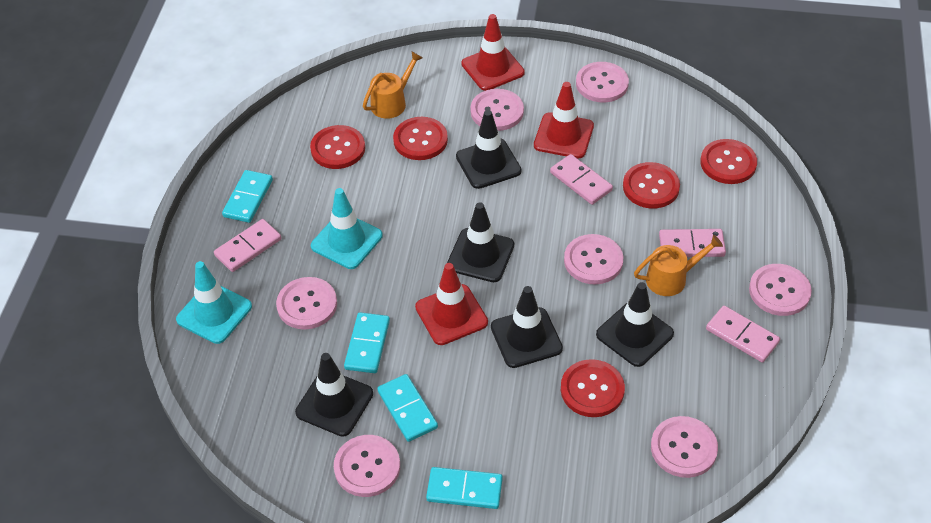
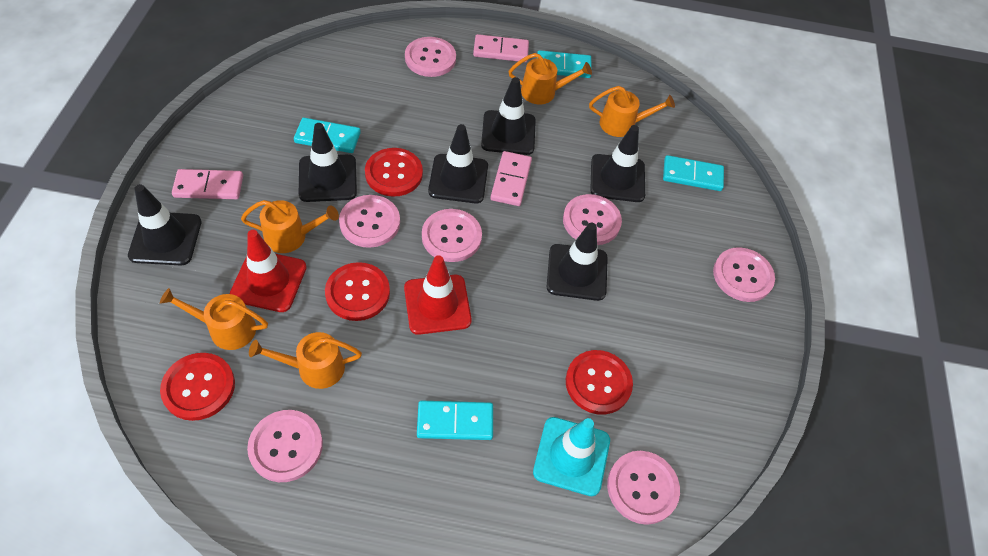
black traffic cone: 5 -> 6
orange watering can: 2 -> 5
pink domino: 4 -> 3
red button: 5 -> 4
red traffic cone: 3 -> 2
turquoise traffic cone: 2 -> 1

